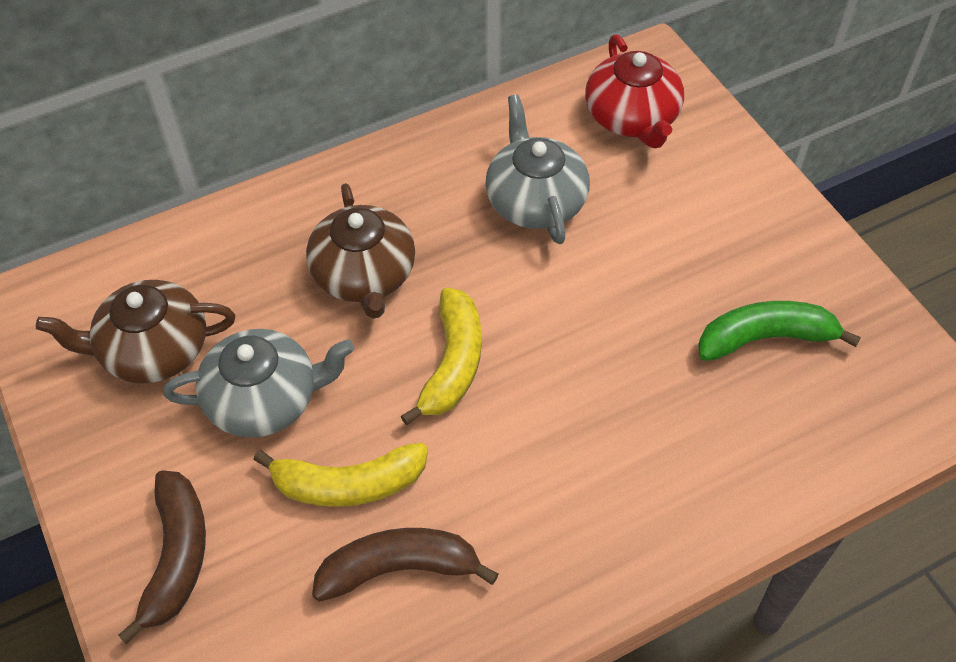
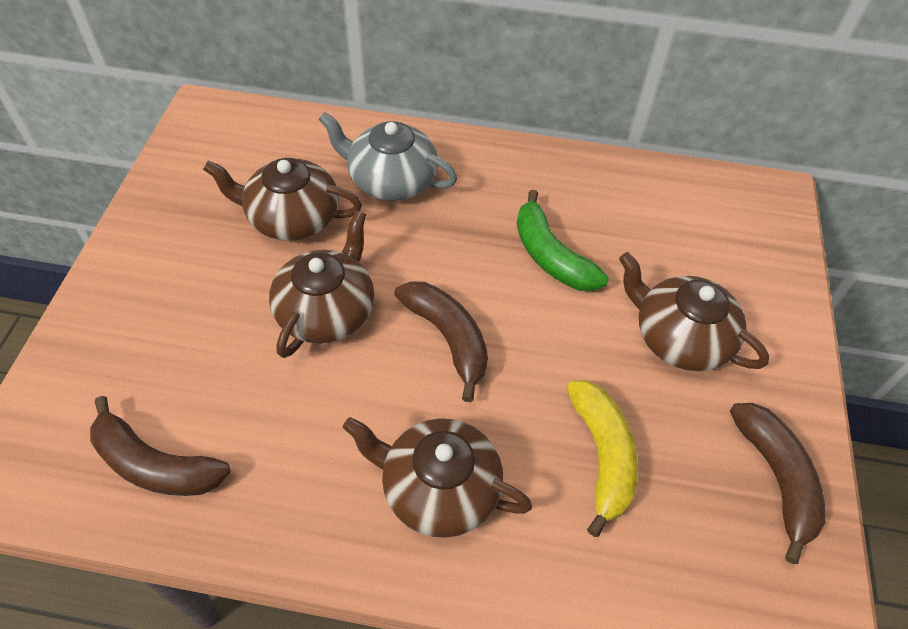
brown banana: 2 -> 3
brown teapot: 2 -> 4
grey teapot: 2 -> 1
red teapot: 1 -> 0
yellow banana: 2 -> 1

